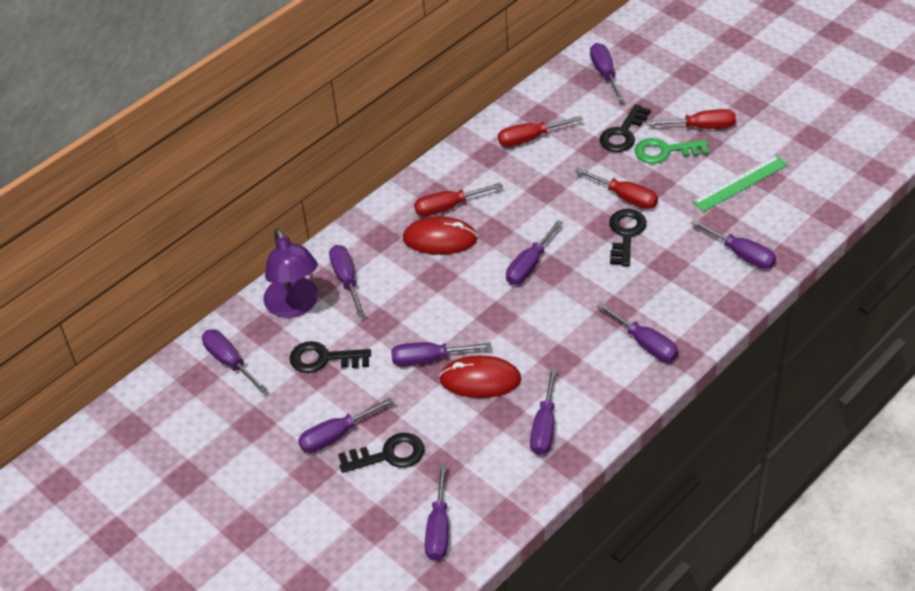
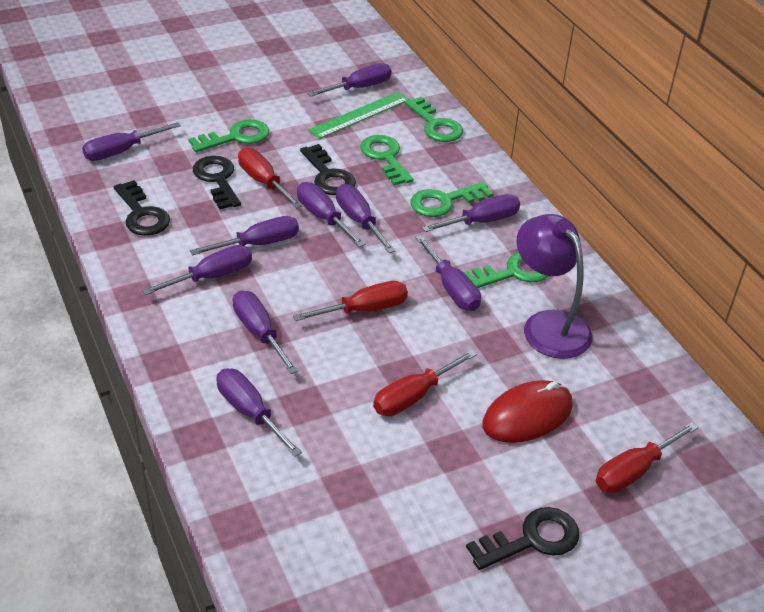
green key: 1 -> 5
red mouse: 2 -> 1

